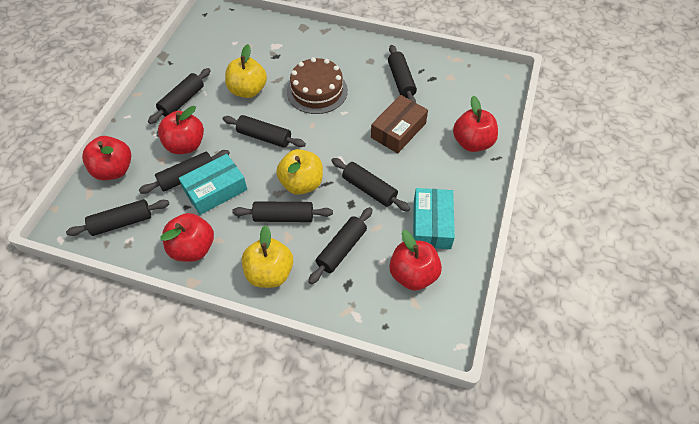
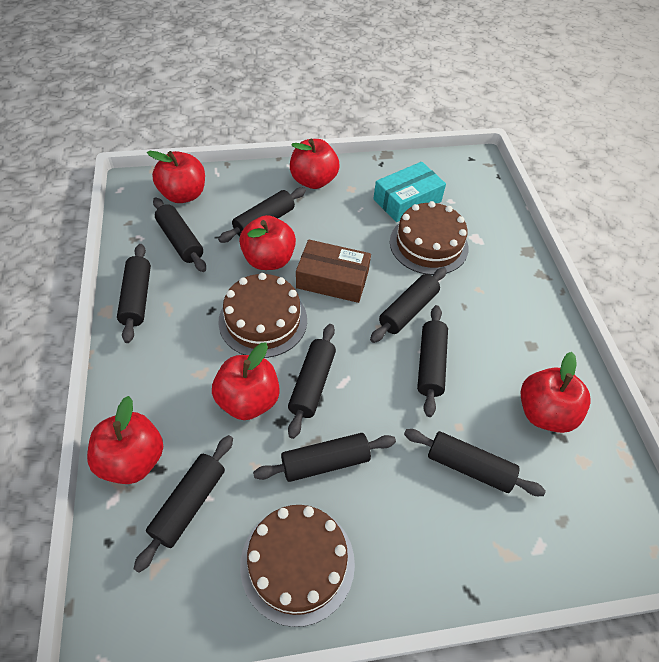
black rolling pin: 8 -> 9
brown cake: 1 -> 3
red apple: 5 -> 6
turquoise box: 2 -> 1
yellow apple: 3 -> 0

